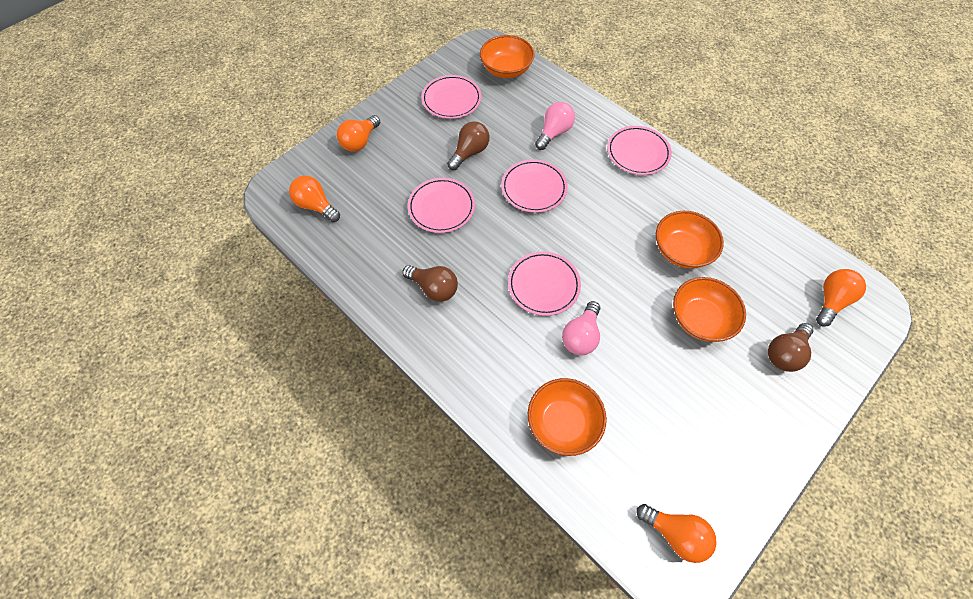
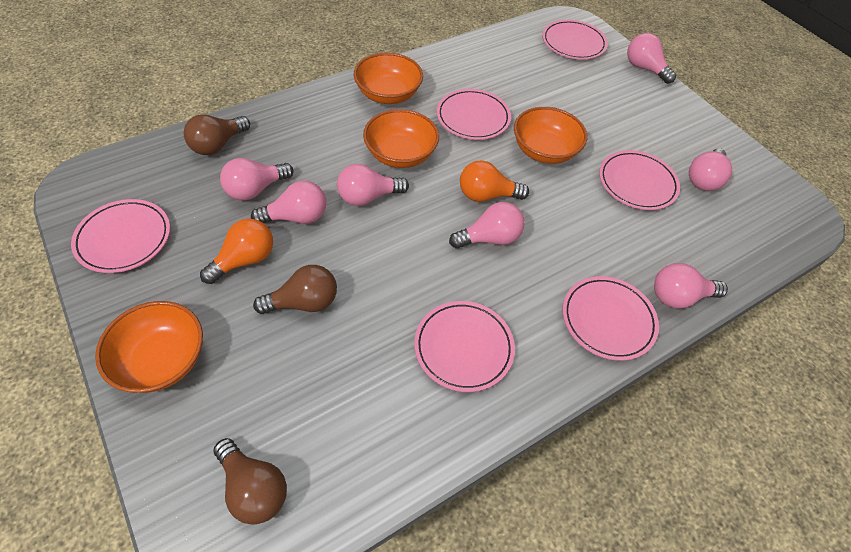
orange light bulb: 4 -> 2
pink light bulb: 2 -> 7
pink plate: 5 -> 6

